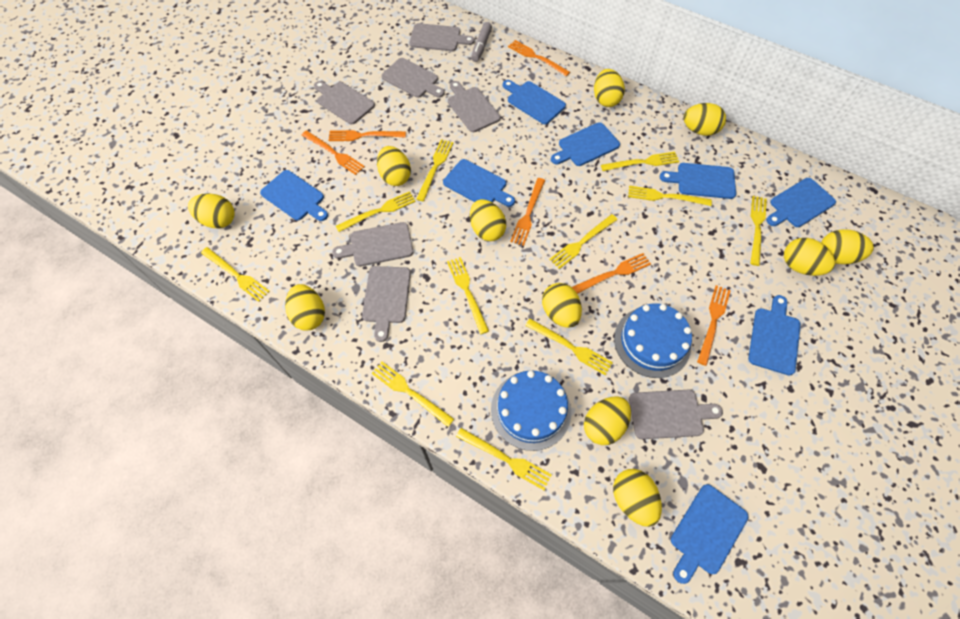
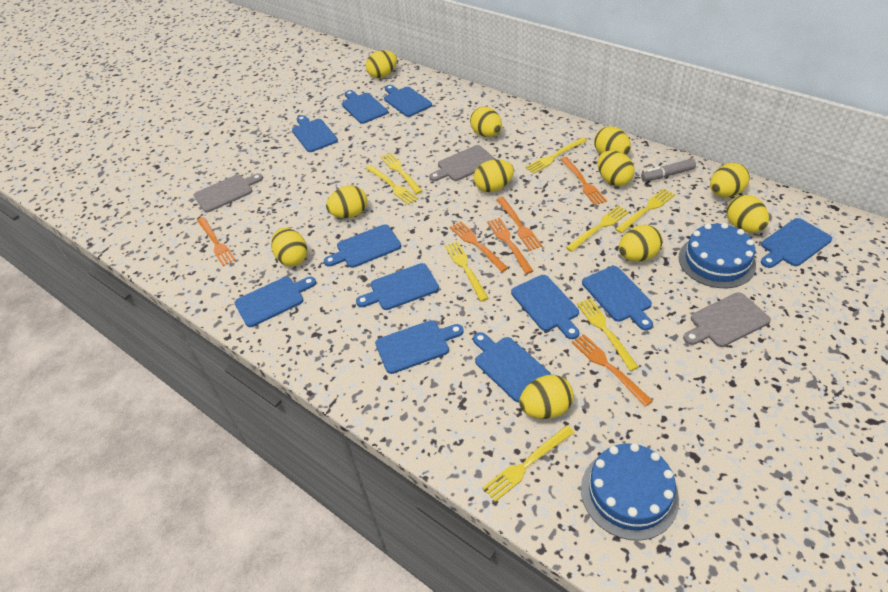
blue cutting board: 8 -> 11
grey cutting board: 7 -> 3
yellow fork: 11 -> 8

